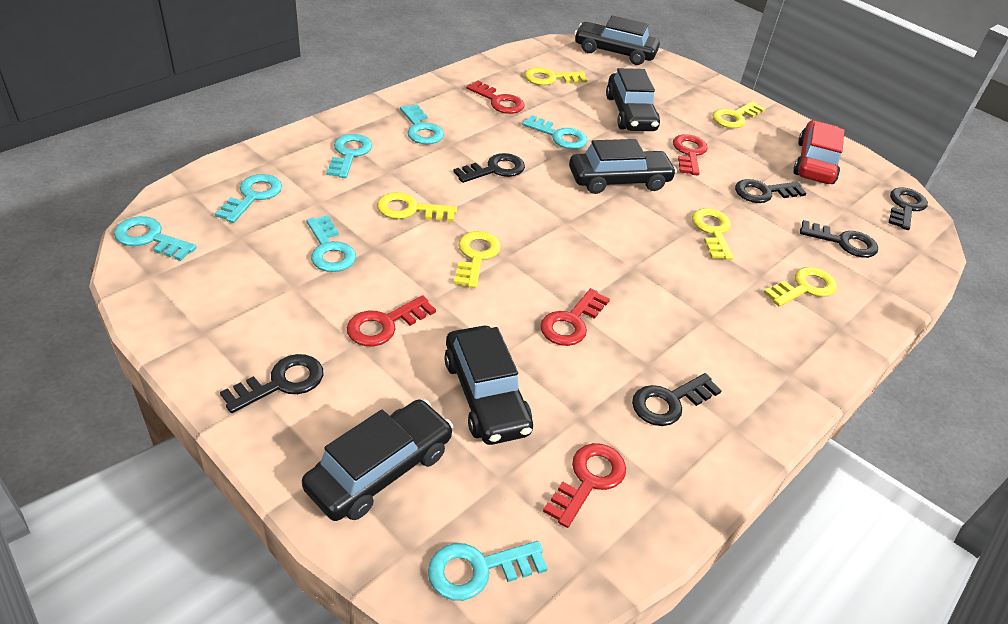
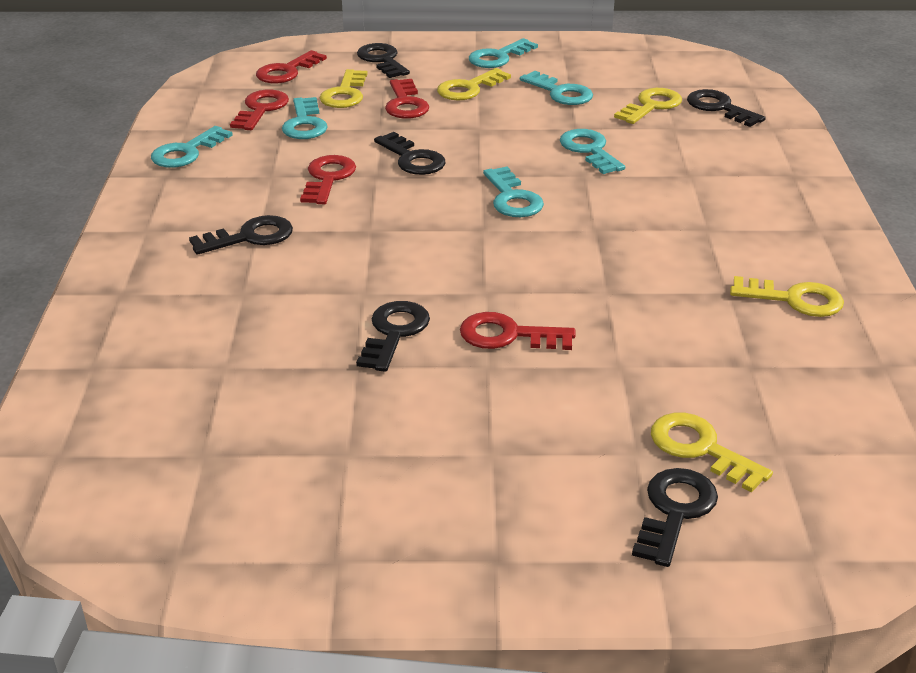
black car: 5 -> 0
red car: 1 -> 0
turquoise key: 7 -> 6
yellow key: 6 -> 5

